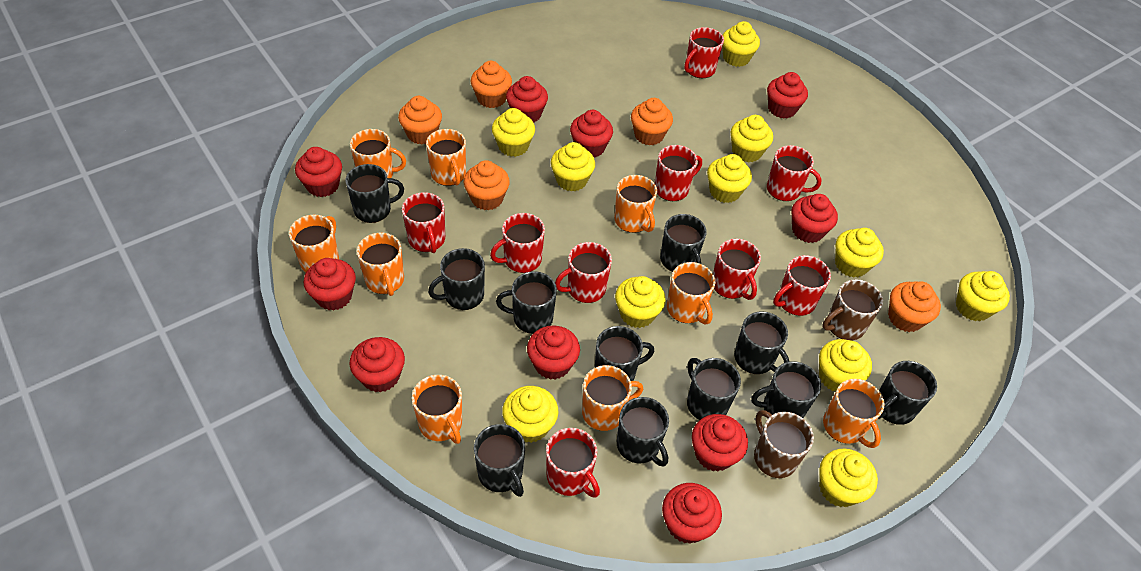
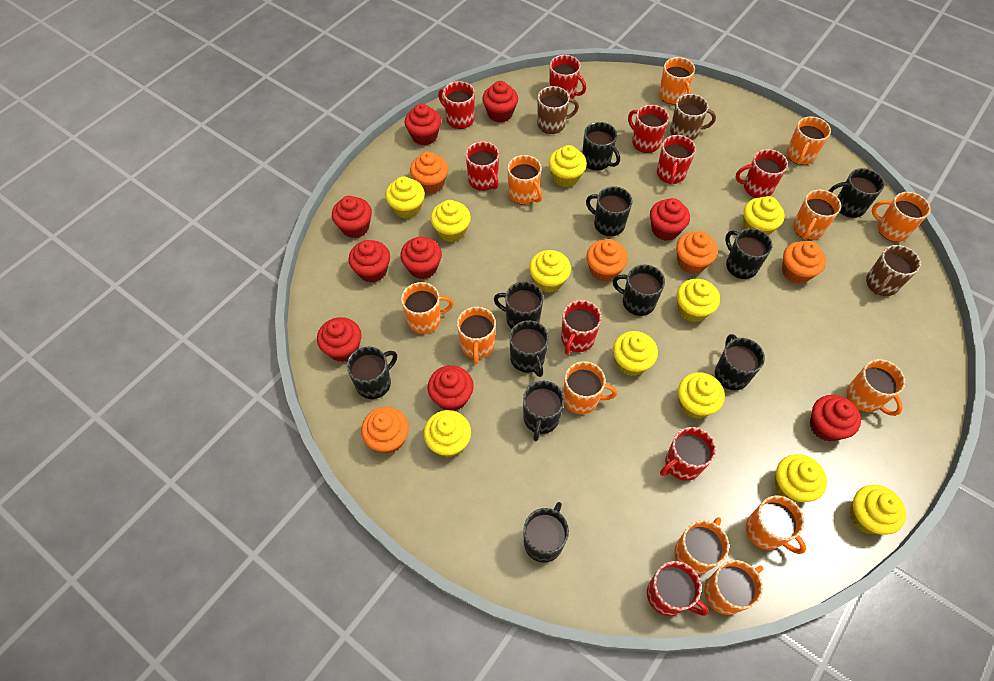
brown mug: 2 -> 3
orange mug: 9 -> 12
red cupcake: 10 -> 9

